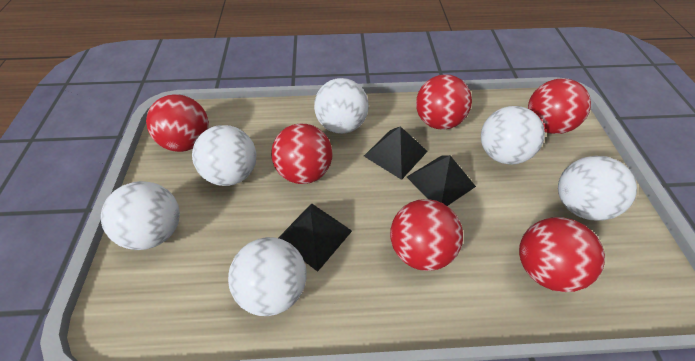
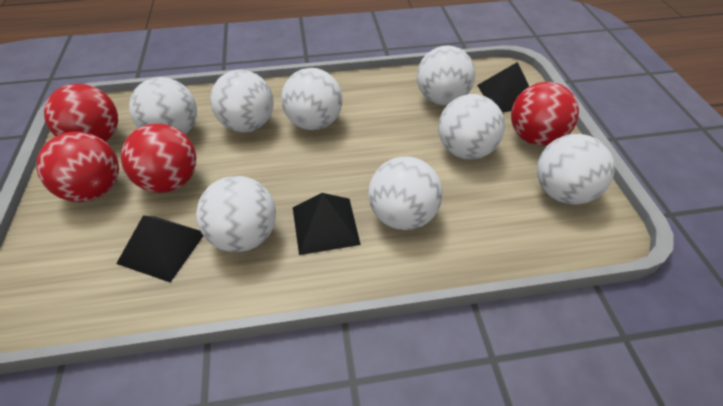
red ball: 6 -> 4
white ball: 6 -> 8

